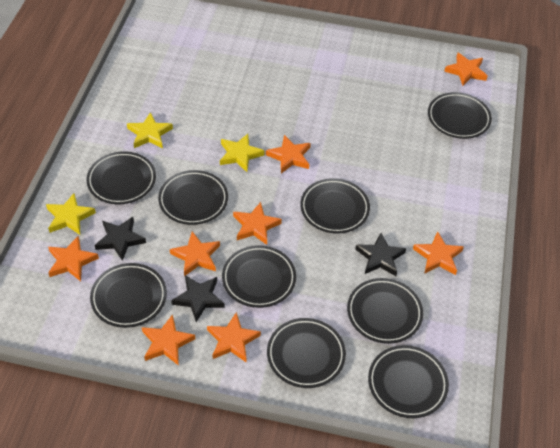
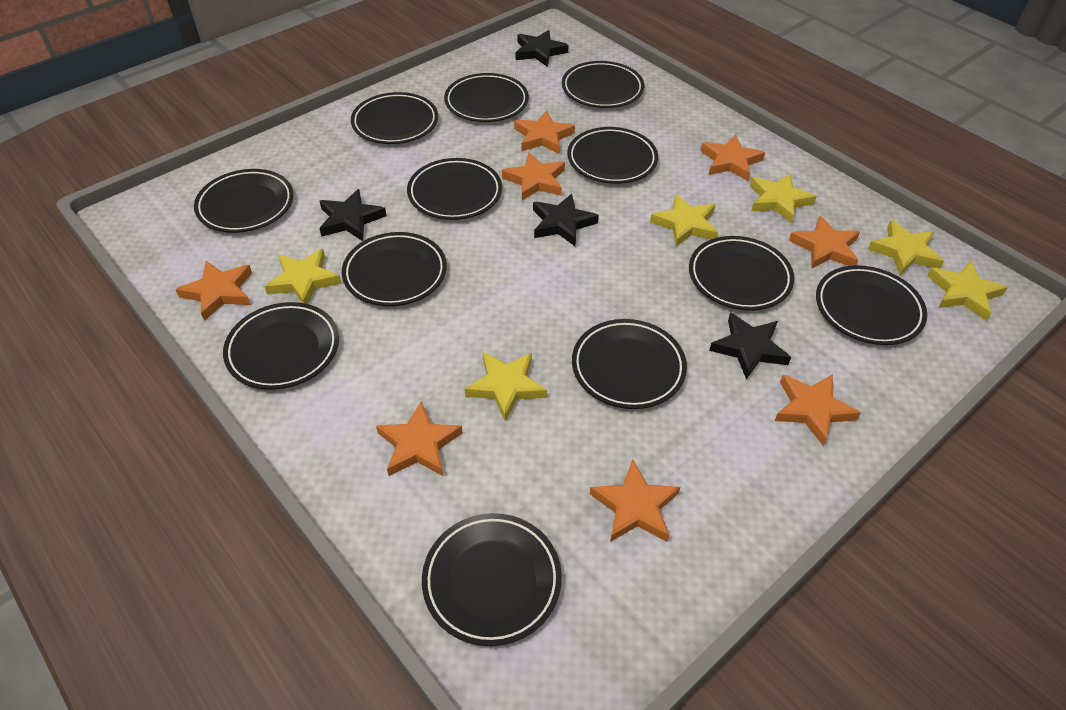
black plate: 9 -> 12
black star: 3 -> 4
yellow star: 3 -> 6

